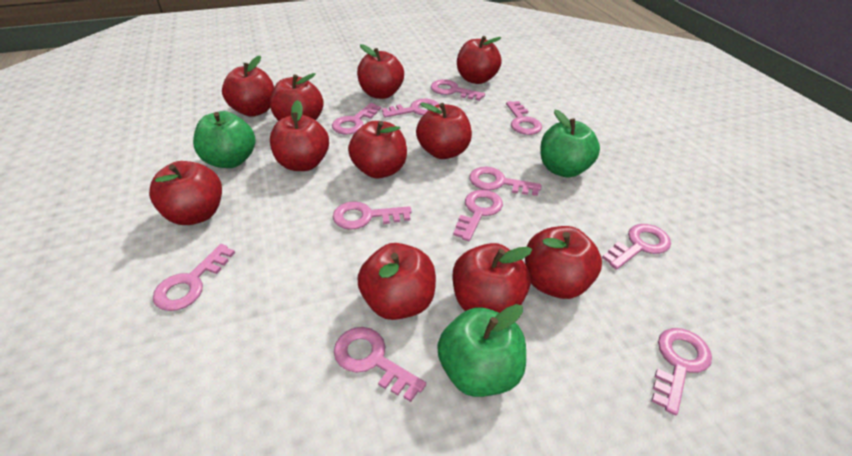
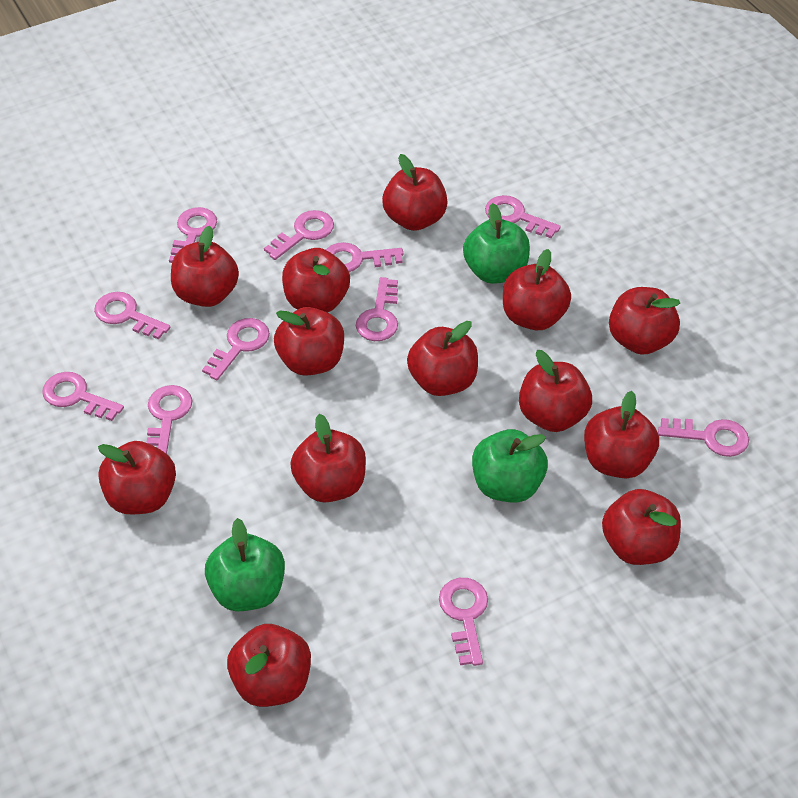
red apple: 11 -> 13

